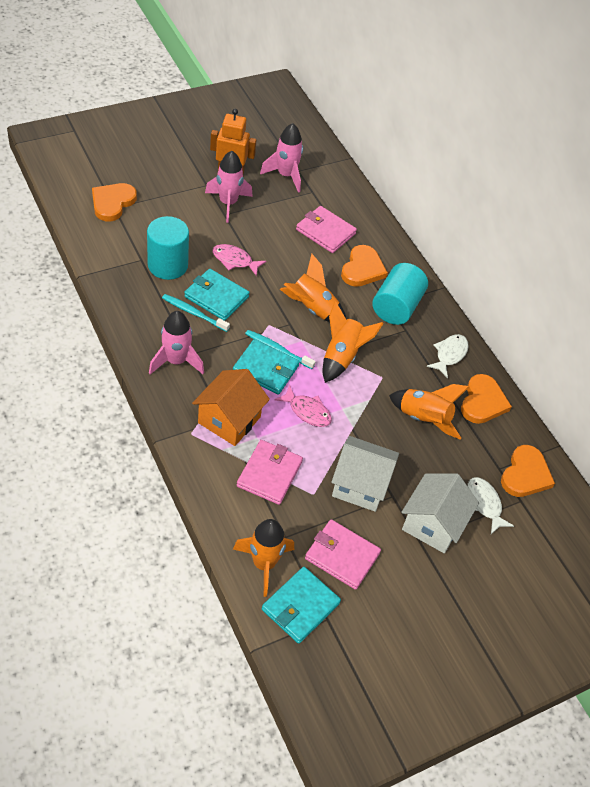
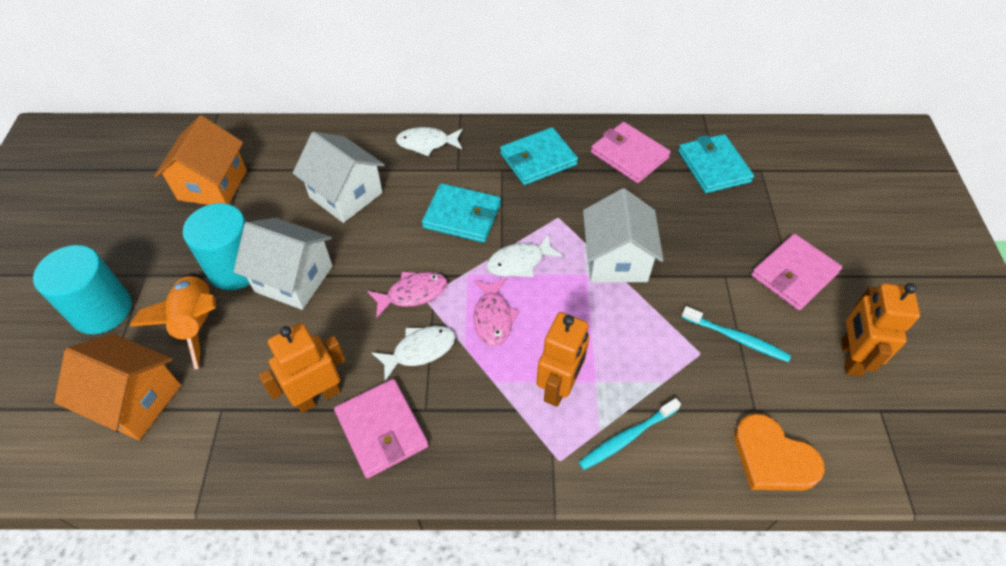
orange heart: 4 -> 1
orange house: 1 -> 2
orange robot: 1 -> 3
orange rocket: 4 -> 1
pink rocket: 3 -> 0
white fish: 2 -> 3
white house: 2 -> 3

